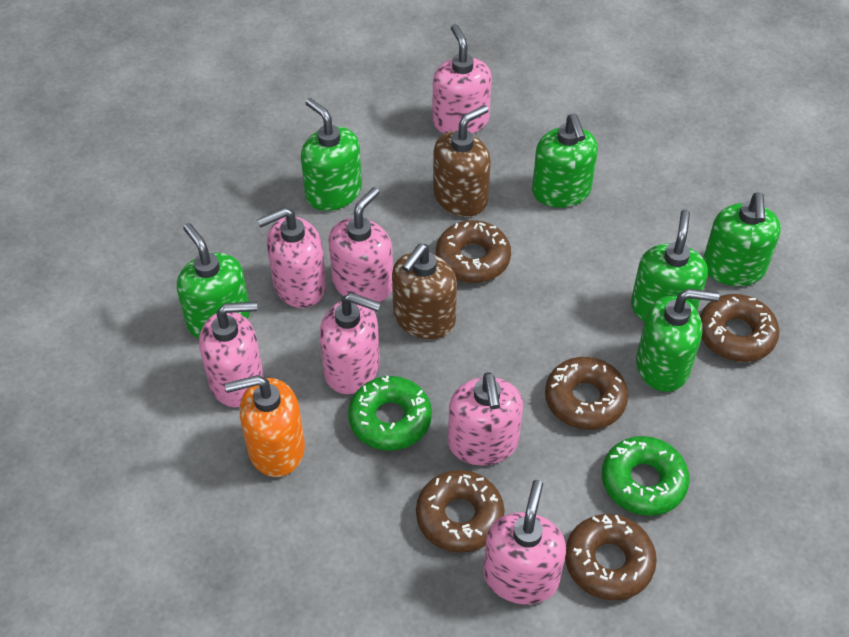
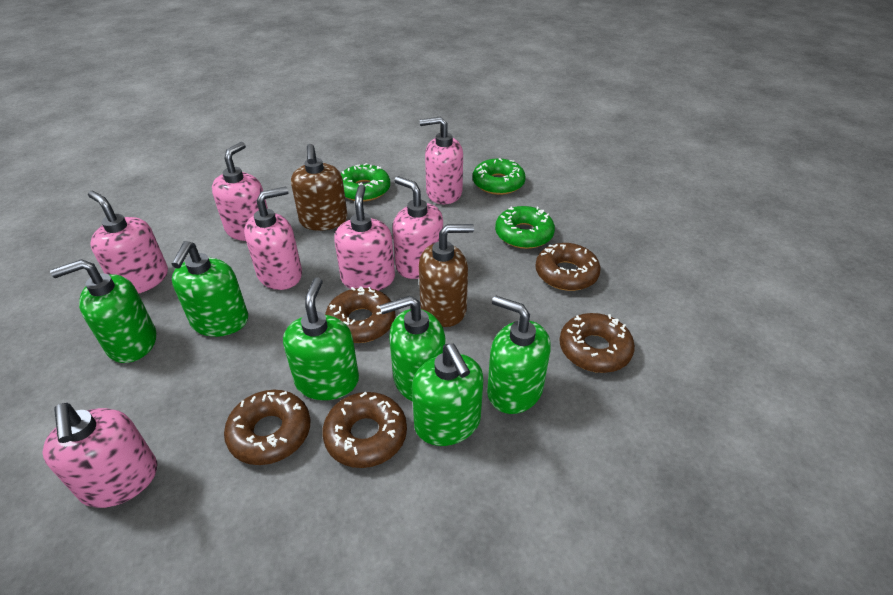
green donut: 2 -> 3
orange soap dispenser: 1 -> 0

